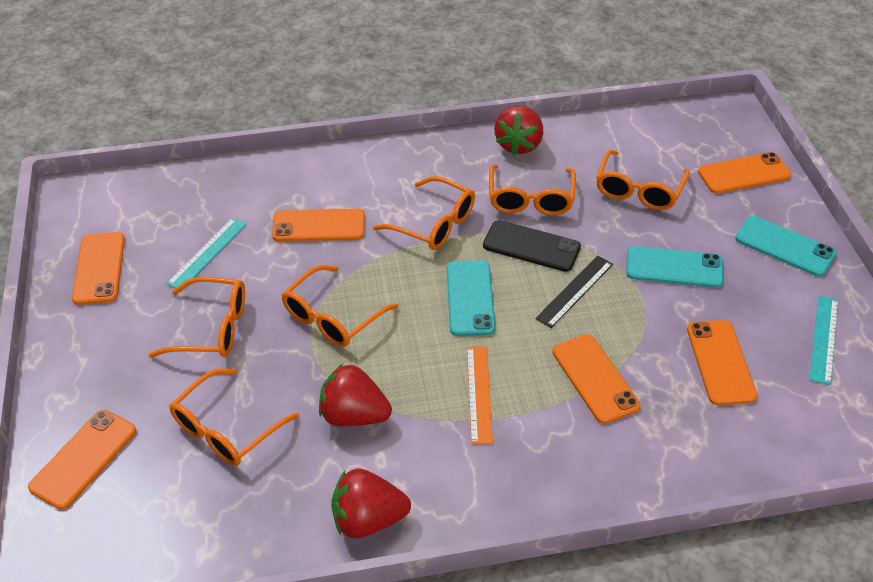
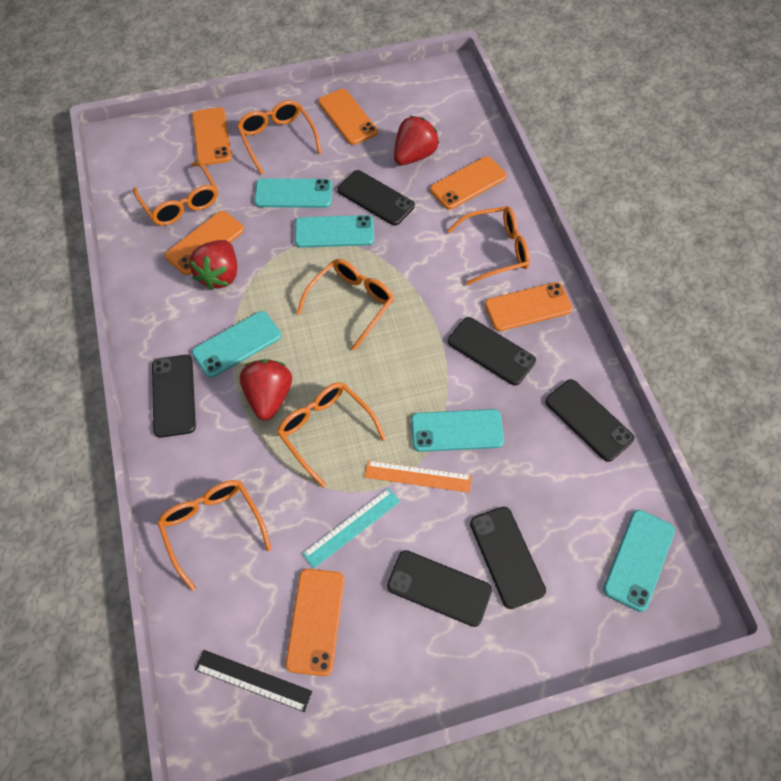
black phone: 1 -> 6
turquoise phone: 3 -> 5
turquoise ruler: 2 -> 1

